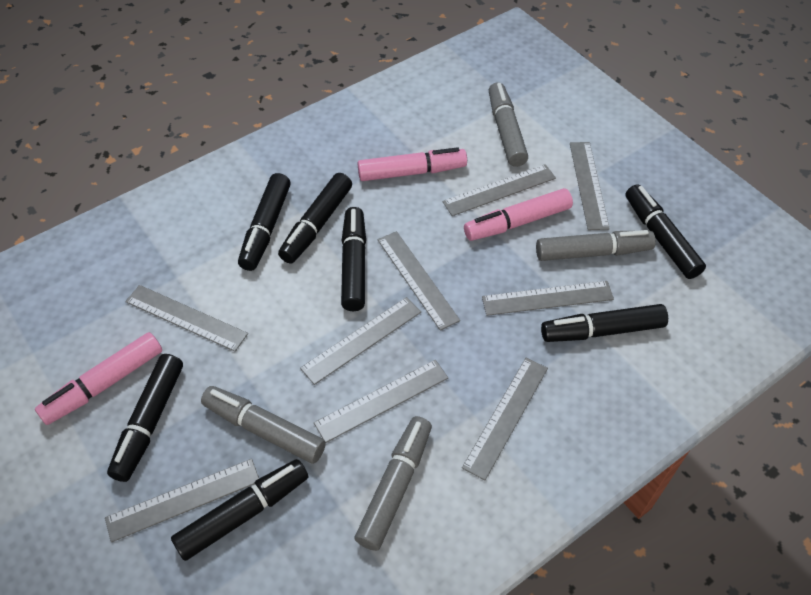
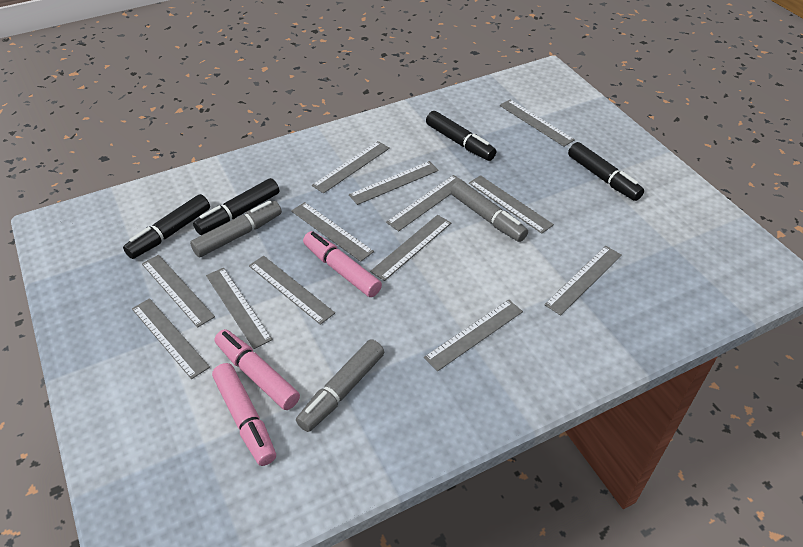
black marker: 7 -> 4
grey marker: 4 -> 3
grey ruler: 9 -> 13

